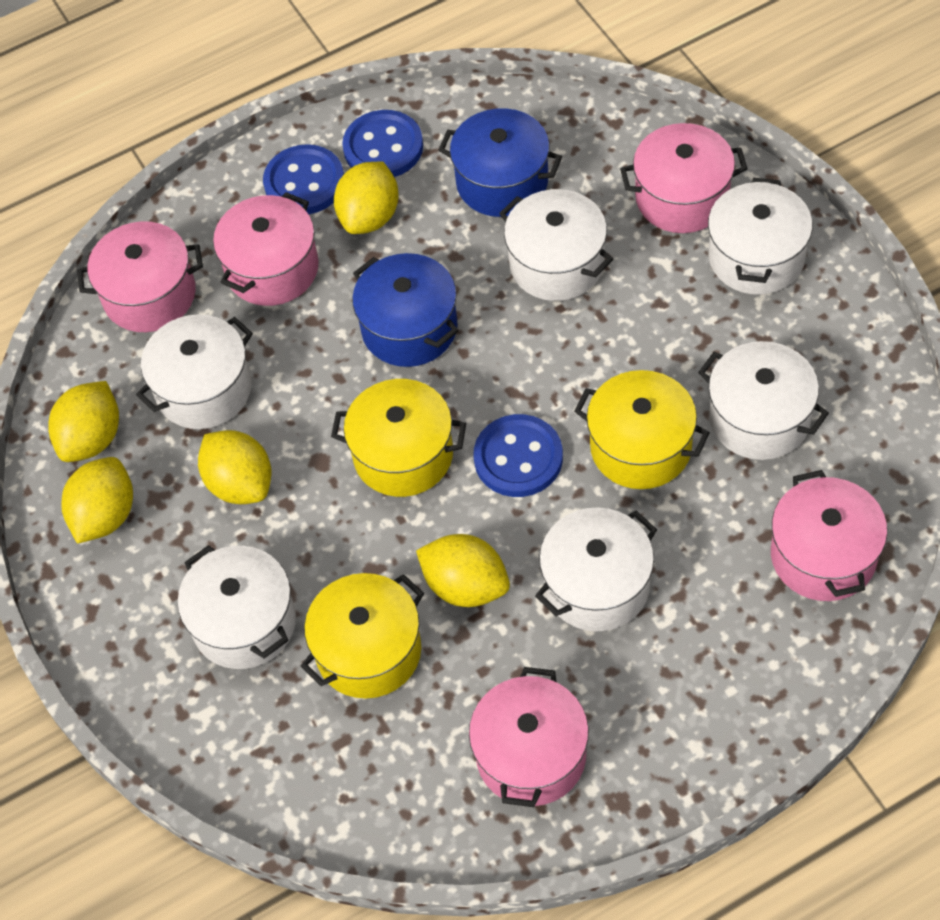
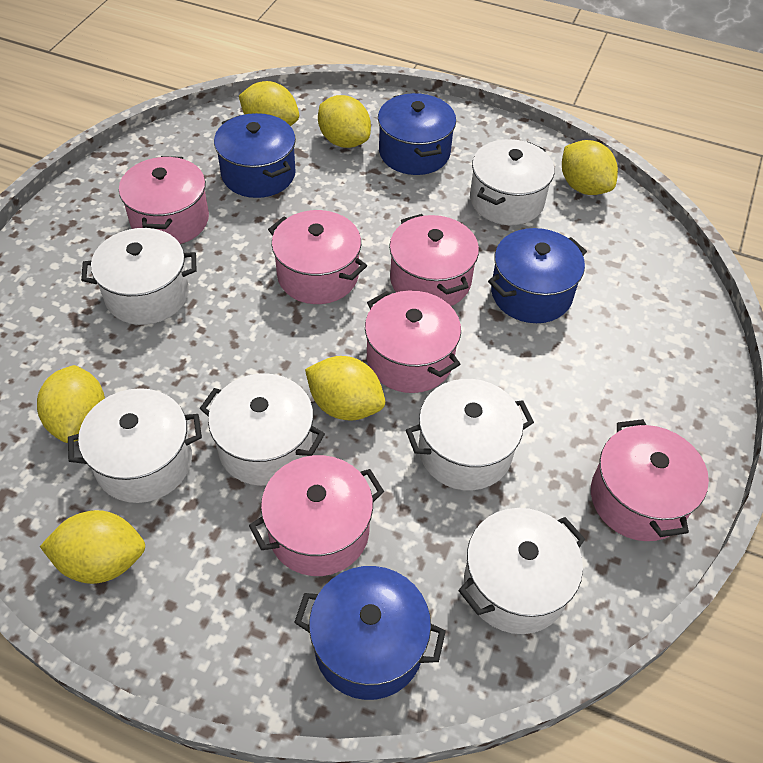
blue button: 3 -> 0
blue pot: 2 -> 4
pink pot: 5 -> 6
yellow lemon: 5 -> 6
yellow pot: 3 -> 0

